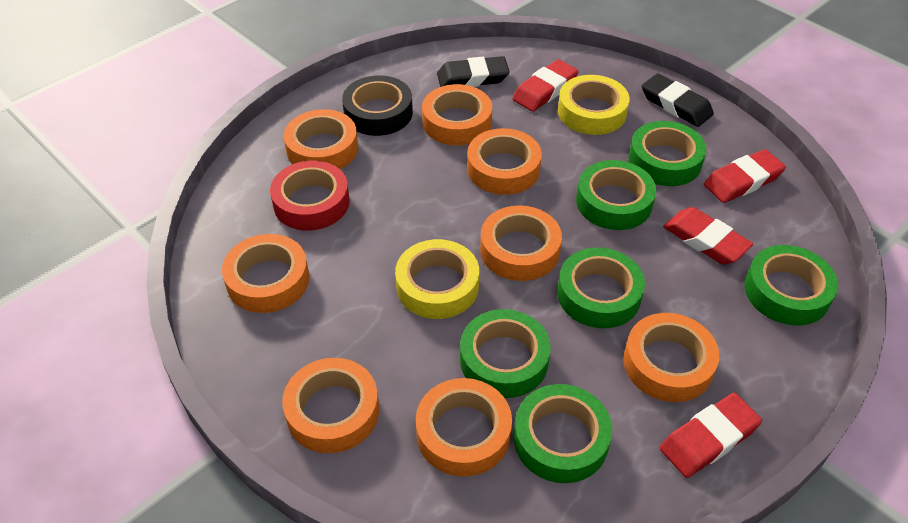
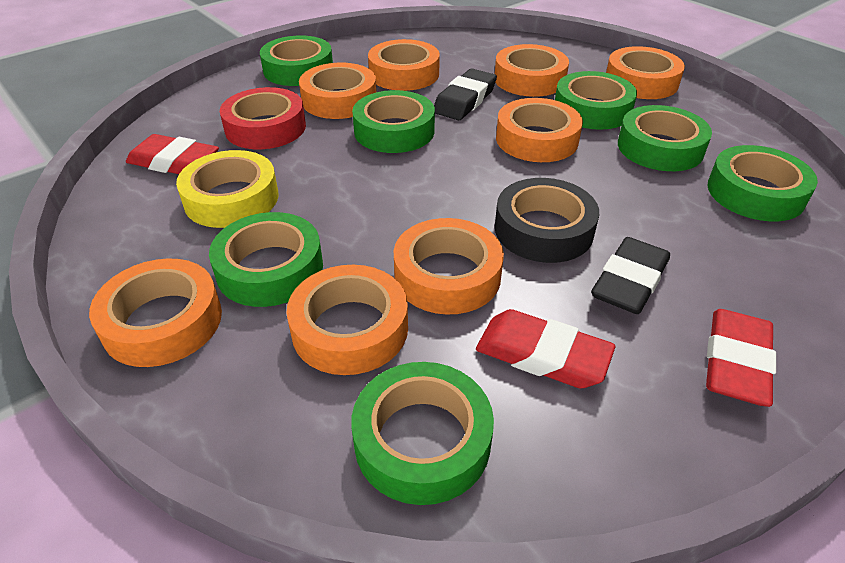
green tape: 6 -> 7
red eraser: 4 -> 3
yellow tape: 2 -> 1

